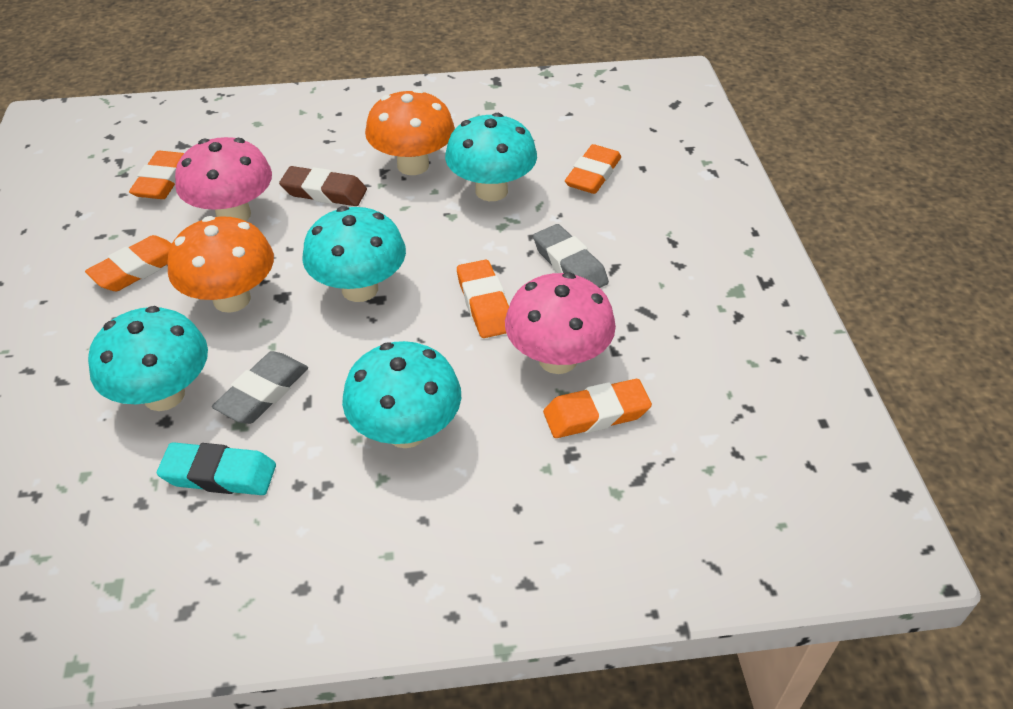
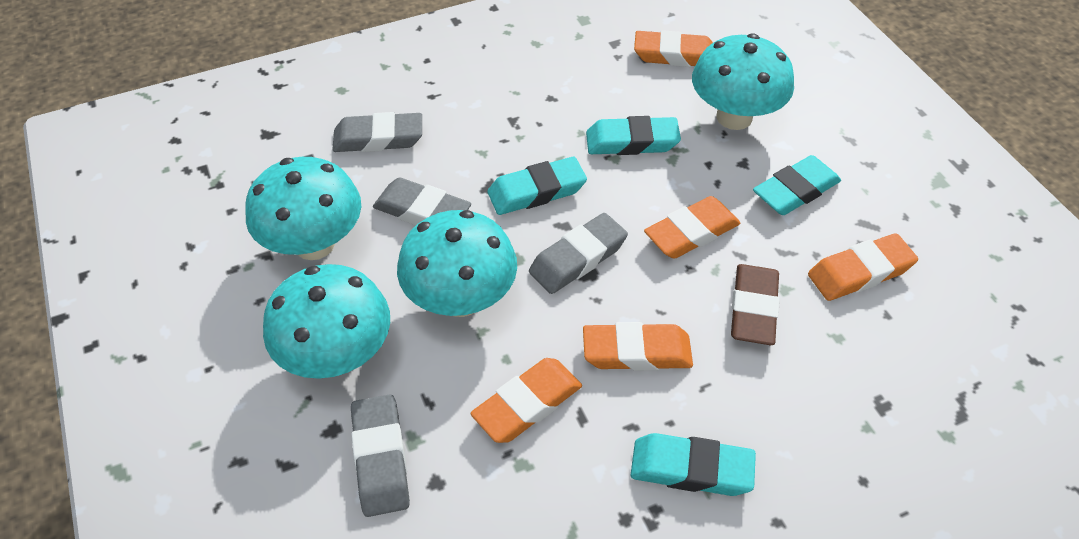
grey eraser: 2 -> 4
orange mushroom: 2 -> 0
pink mushroom: 2 -> 0
turquoise eraser: 1 -> 4

